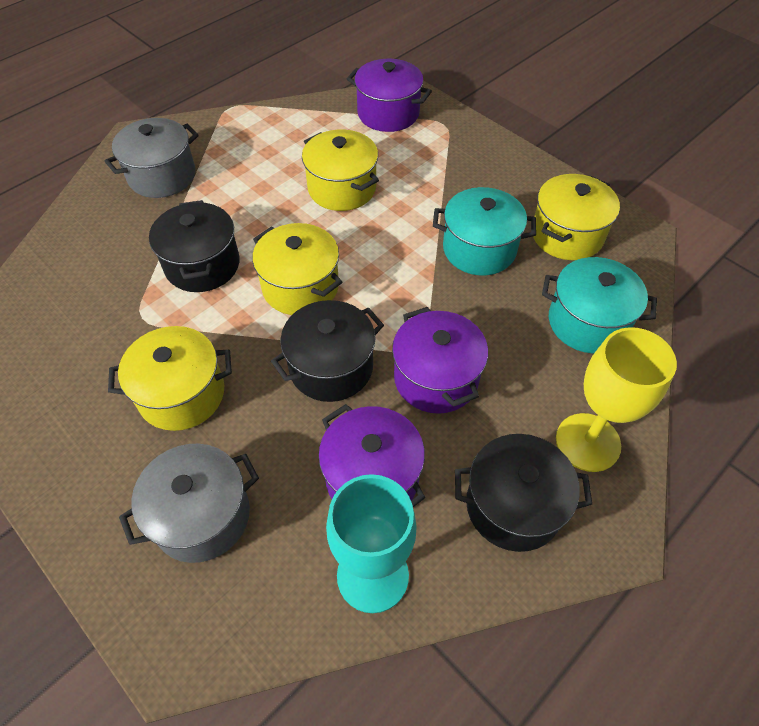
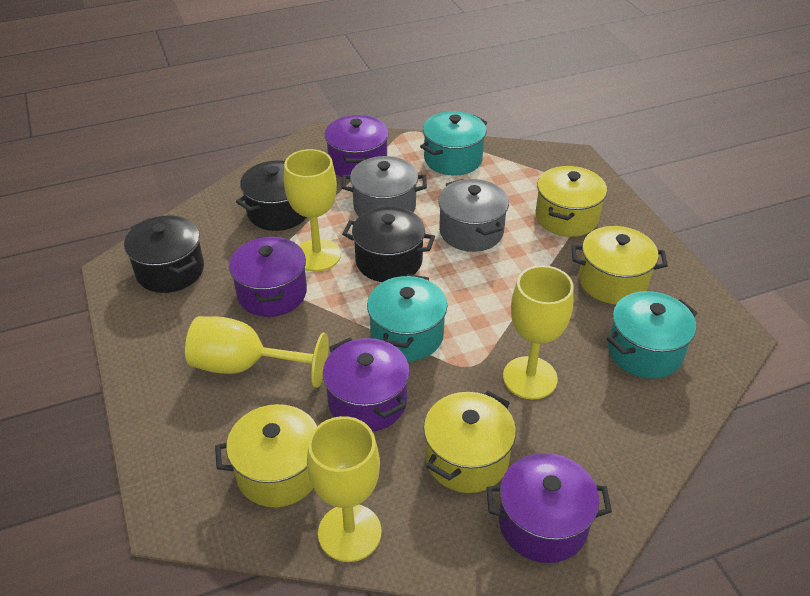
purple pot: 3 -> 4
turquoise goblet: 1 -> 0
turquoise pot: 2 -> 3
yellow goblet: 1 -> 4

